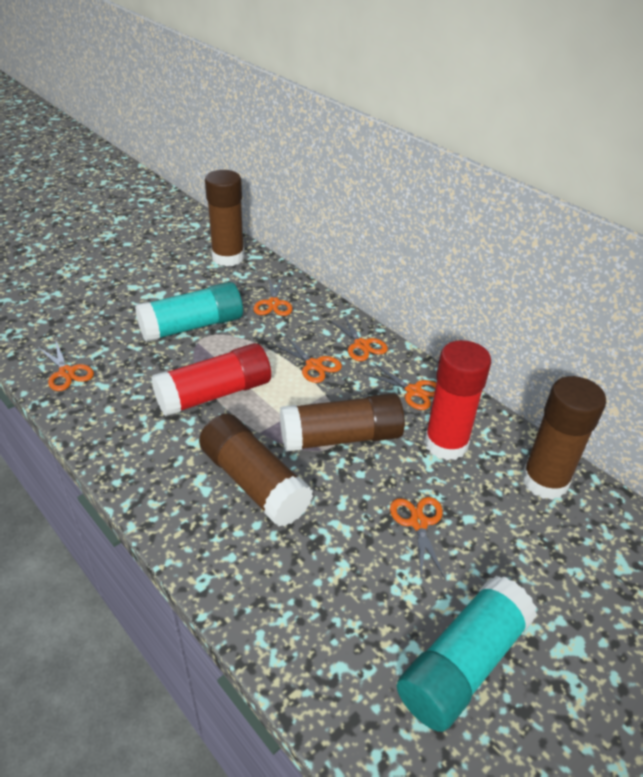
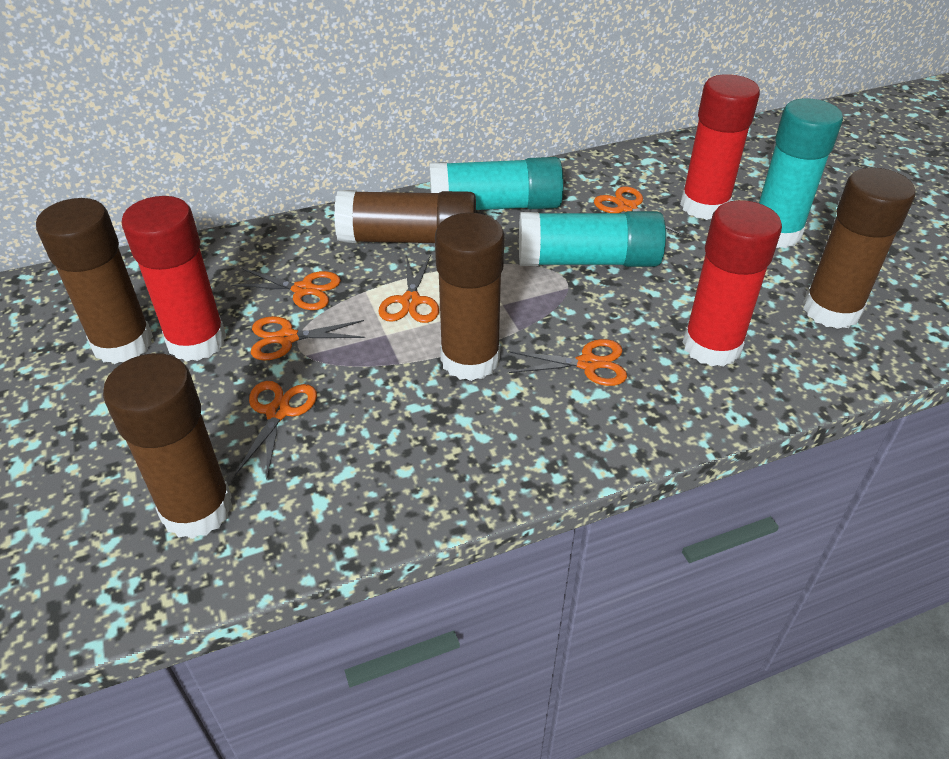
brown glue stick: 4 -> 5
red glue stick: 2 -> 3
turquoise glue stick: 2 -> 3

